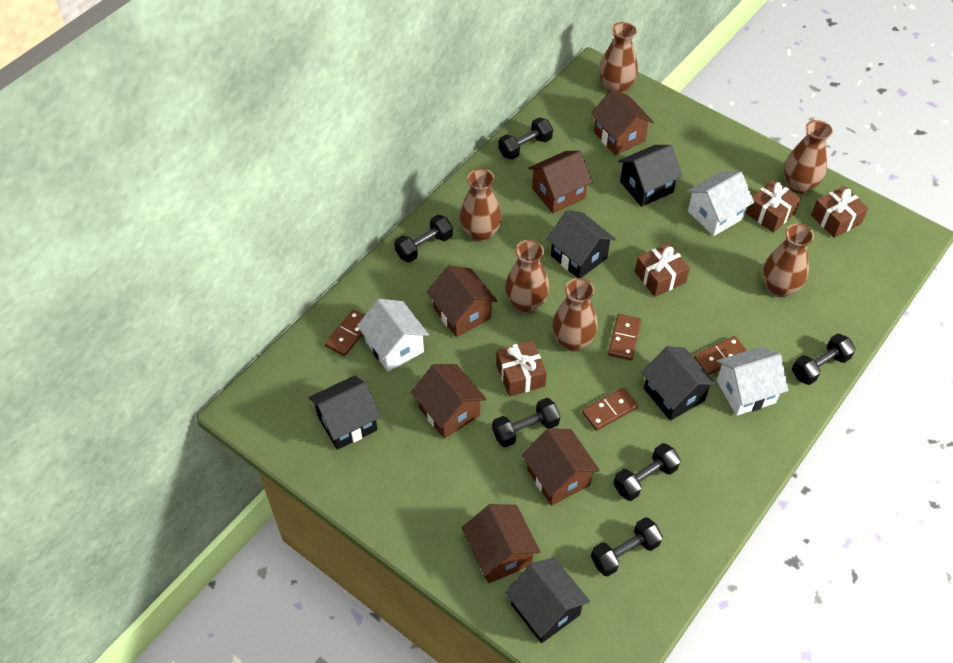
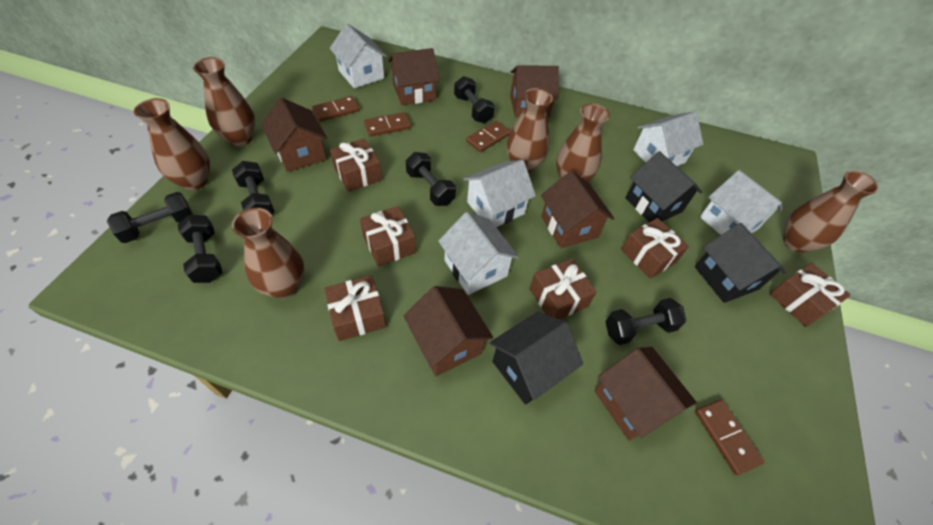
black house: 5 -> 3
brown gift: 4 -> 6
white house: 3 -> 5

